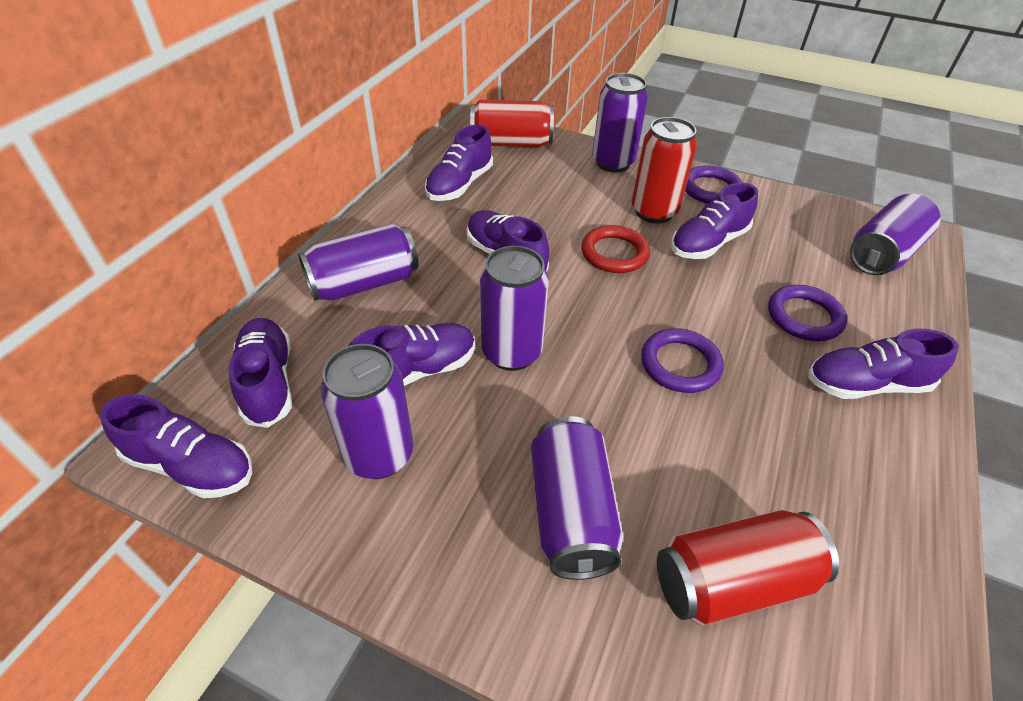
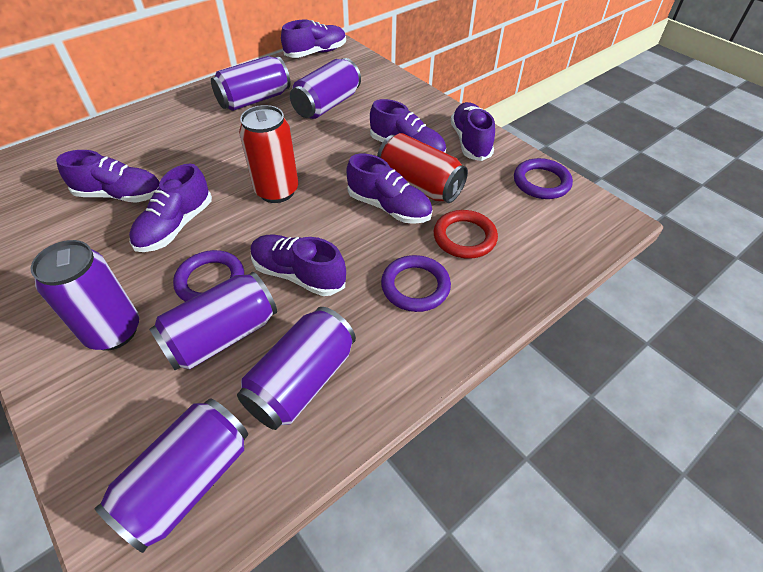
red can: 3 -> 2

